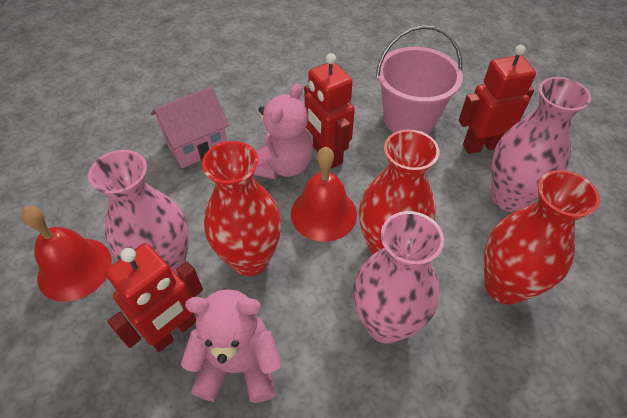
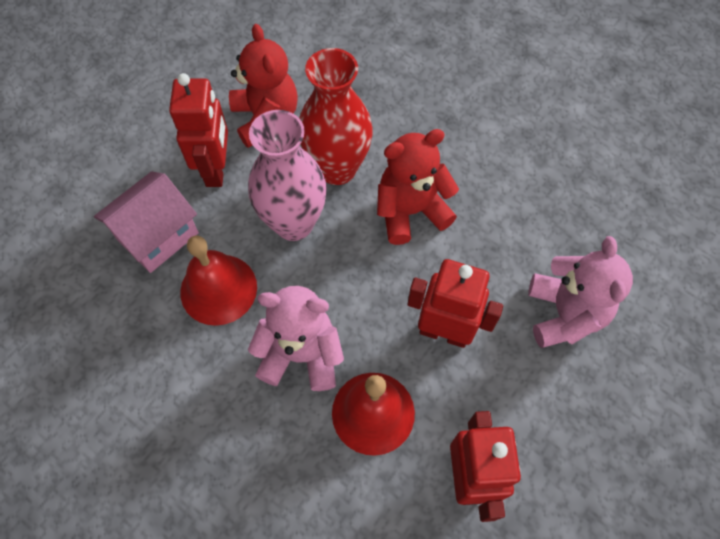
pink bucket: 1 -> 0
pink vase: 3 -> 1
red teddy bear: 0 -> 2
red vase: 3 -> 1

